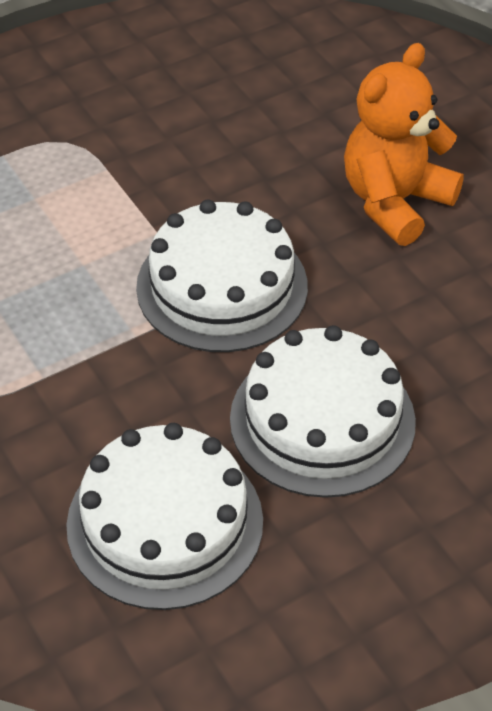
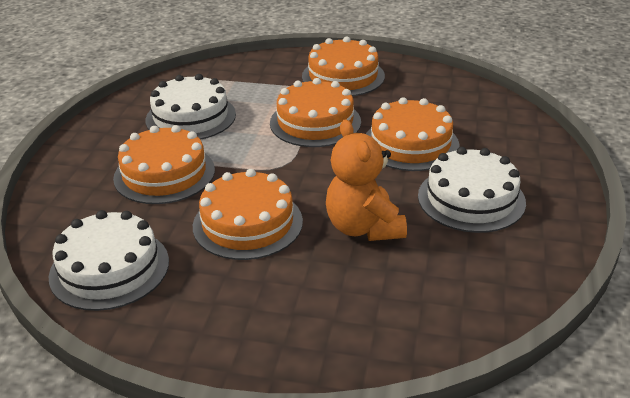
orange cake: 0 -> 5

